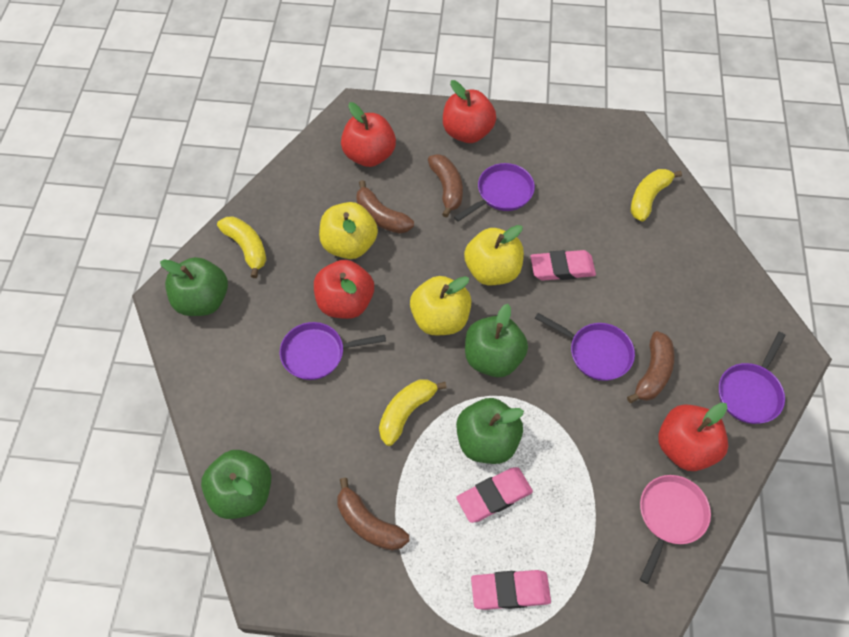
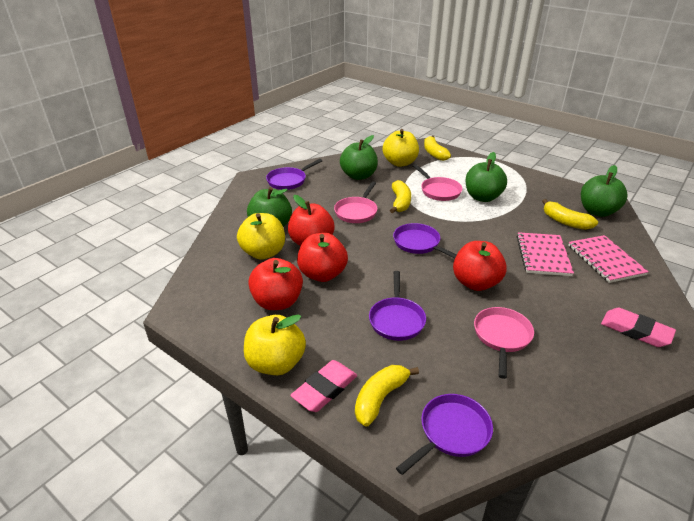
brown banana: 4 -> 0
pink eraser: 3 -> 2
pink notebook: 0 -> 2
pink pan: 1 -> 3
yellow banana: 3 -> 4

